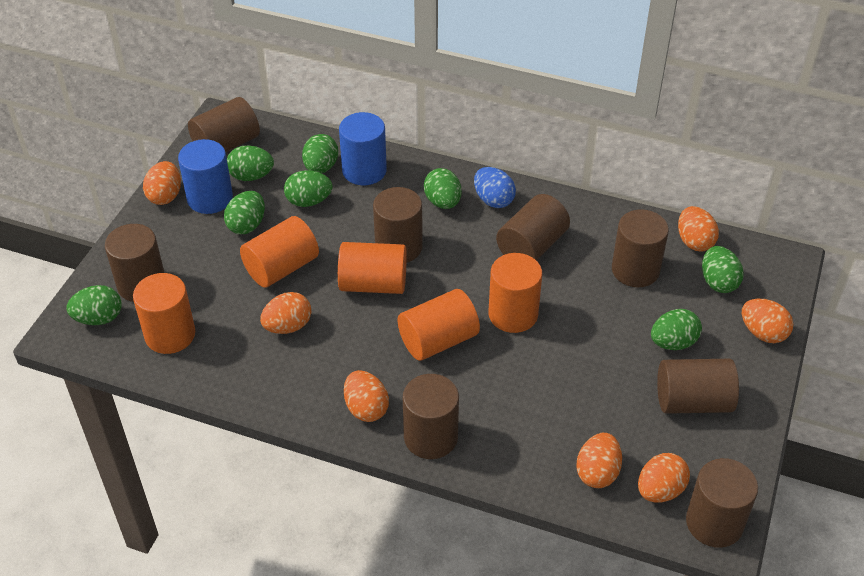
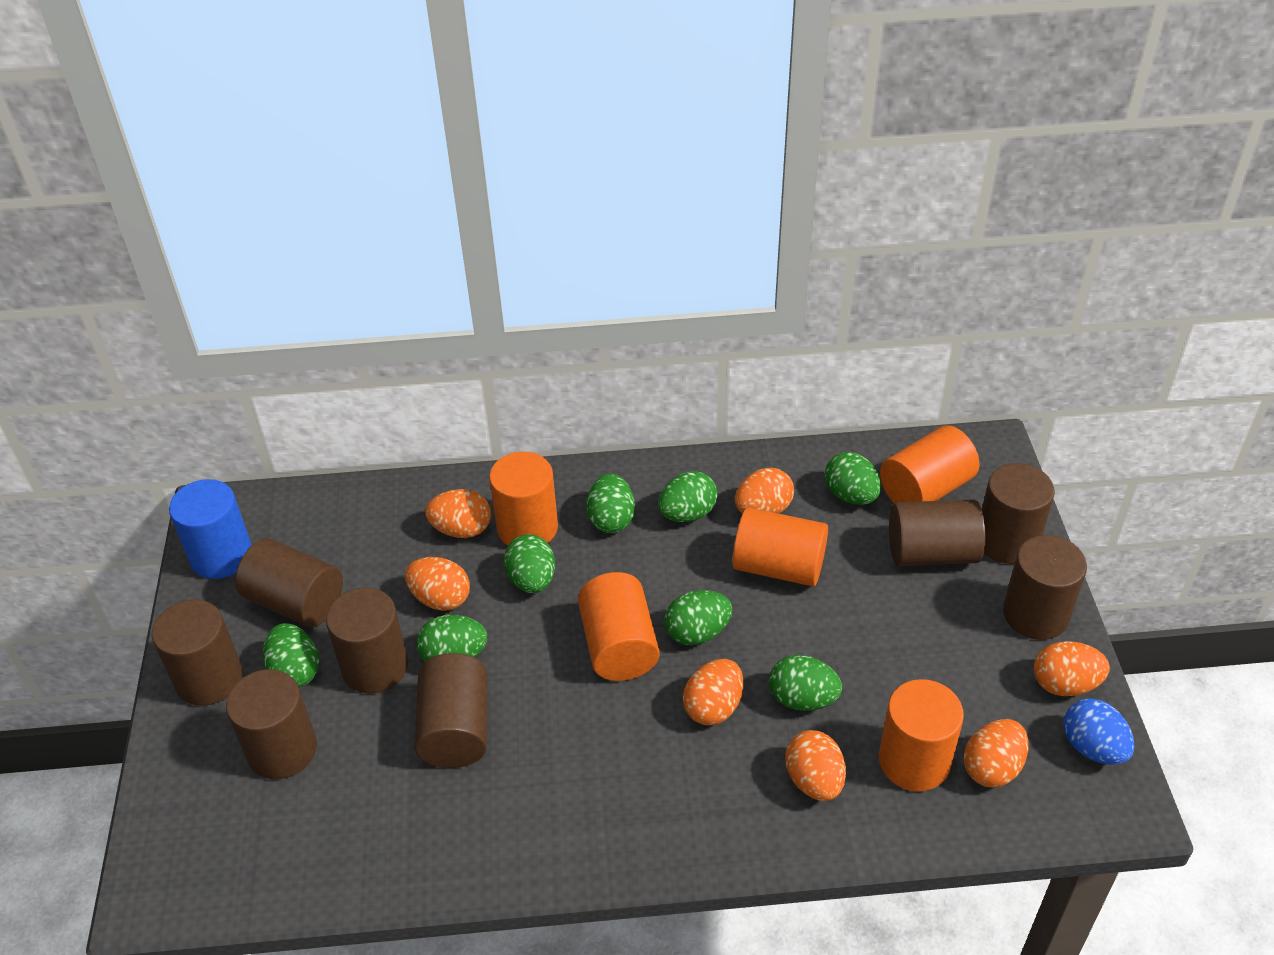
blue cylinder: 2 -> 1

